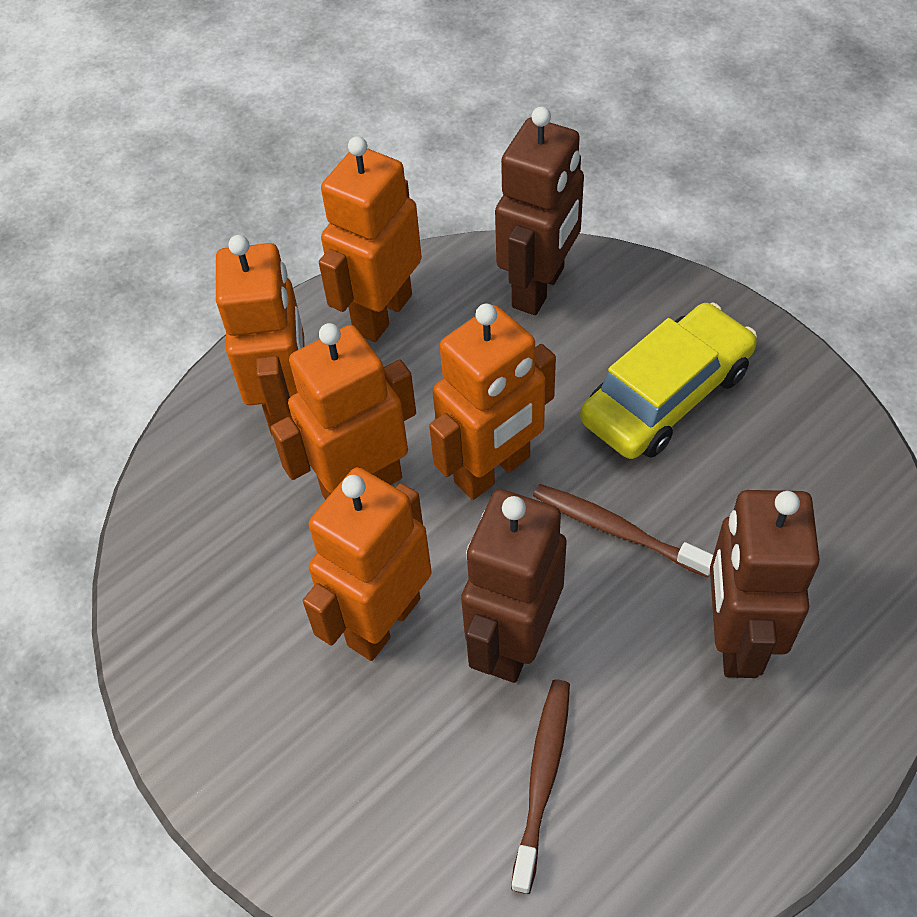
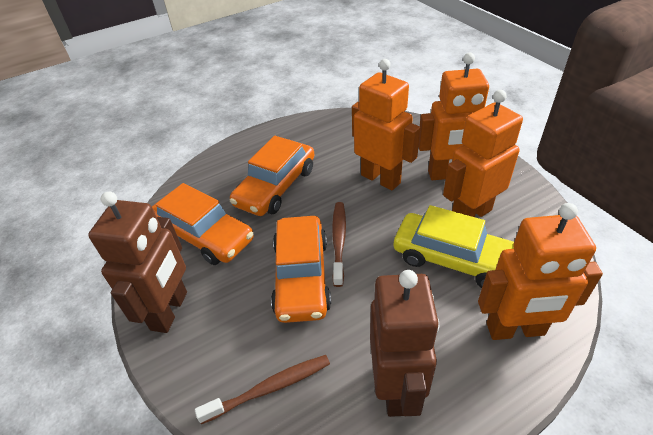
brown robot: 3 -> 2
orange car: 0 -> 3
orange robot: 5 -> 4

